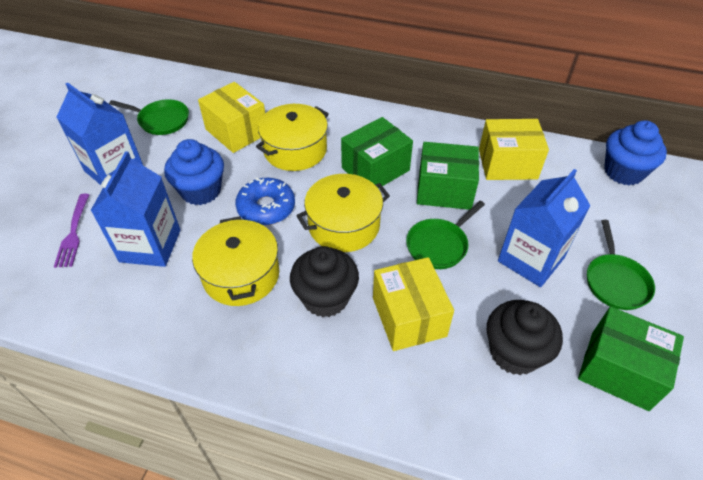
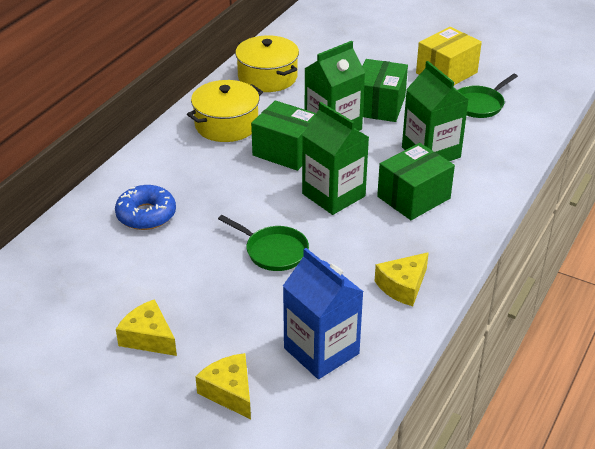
black cupcake: 2 -> 0
blue carton: 3 -> 1
blue cupcake: 2 -> 0
green carton: 0 -> 3
green pan: 3 -> 2
purple fork: 1 -> 0
yellow box: 3 -> 1
yellow cheese: 0 -> 3
yellow pot: 3 -> 2

